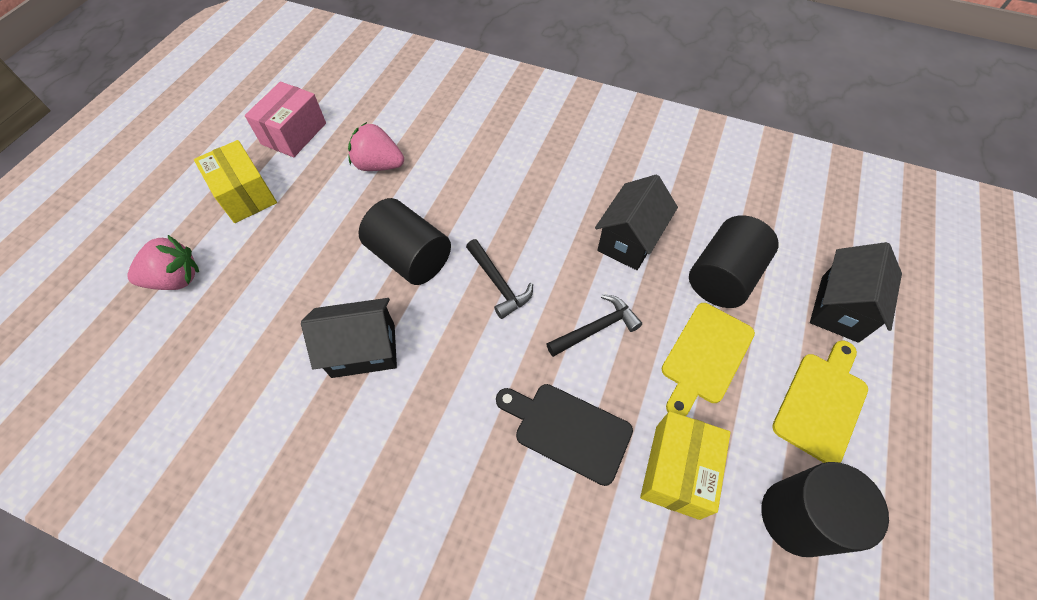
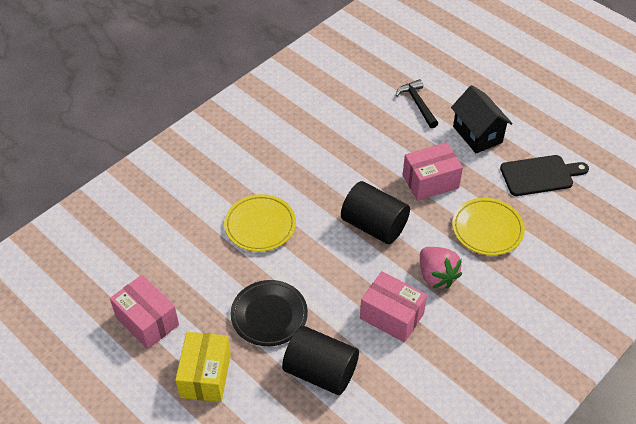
black cylinder: 3 -> 2
black hammer: 2 -> 1
black house: 3 -> 1
black plate: 0 -> 1
pink box: 1 -> 3
pink strawberry: 2 -> 1
yellow box: 2 -> 1
yellow cutting board: 2 -> 0
yellow plate: 0 -> 2

